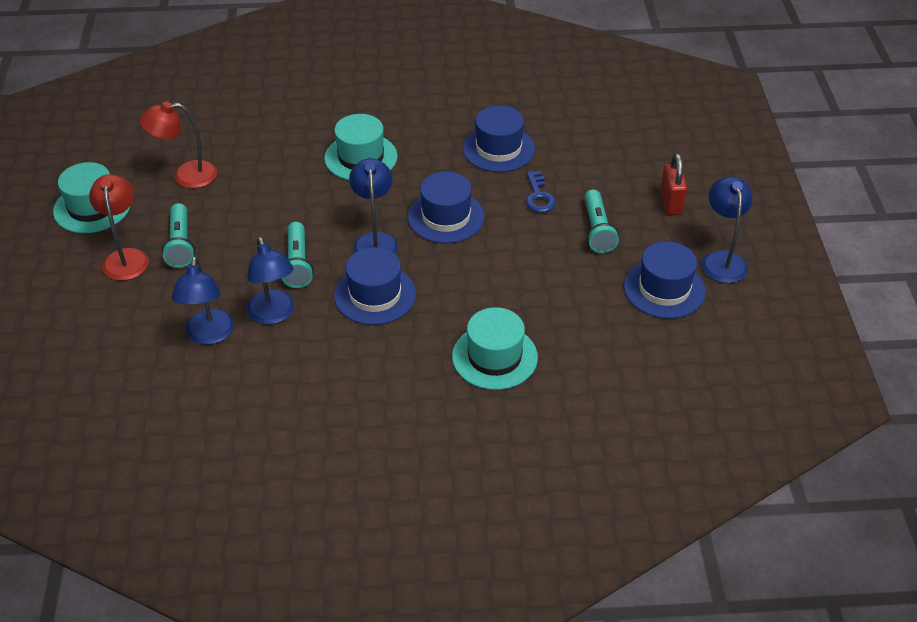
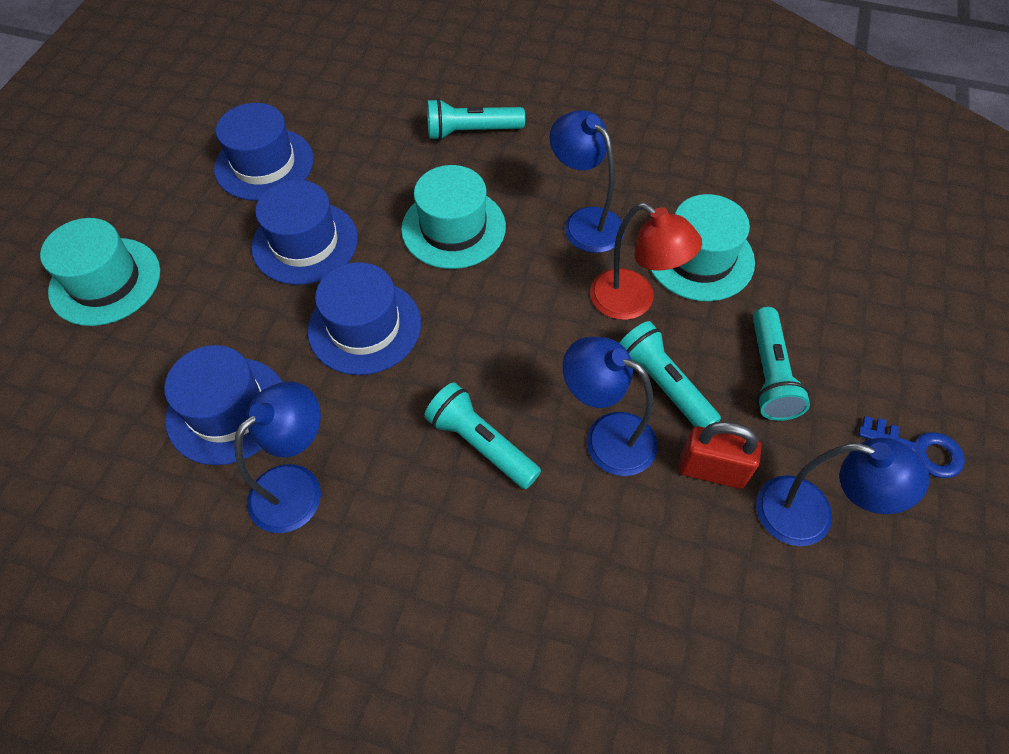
red lamp: 2 -> 1
turquoise flashlight: 3 -> 4

